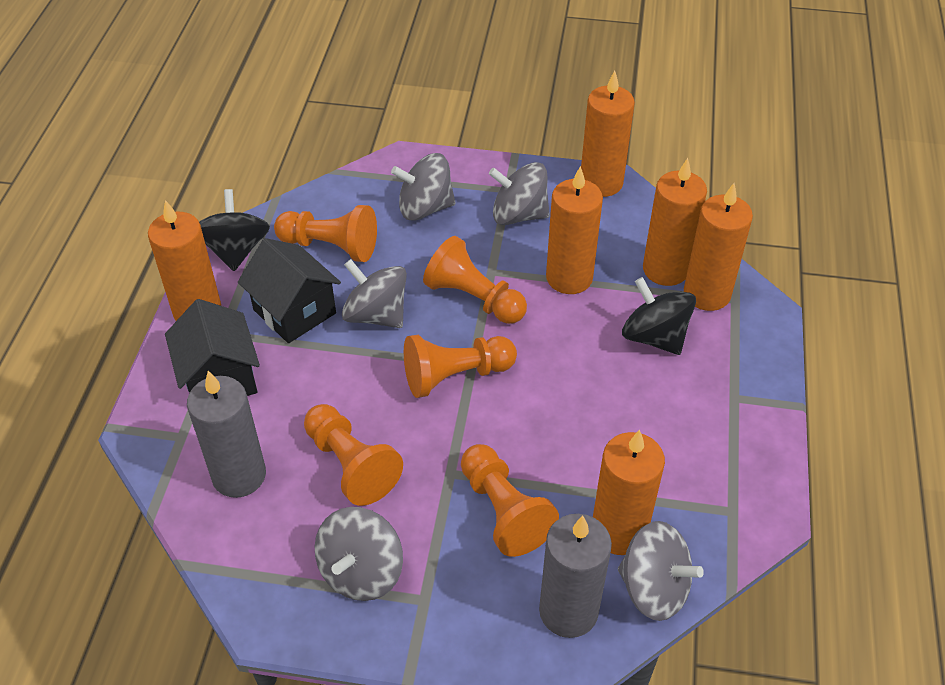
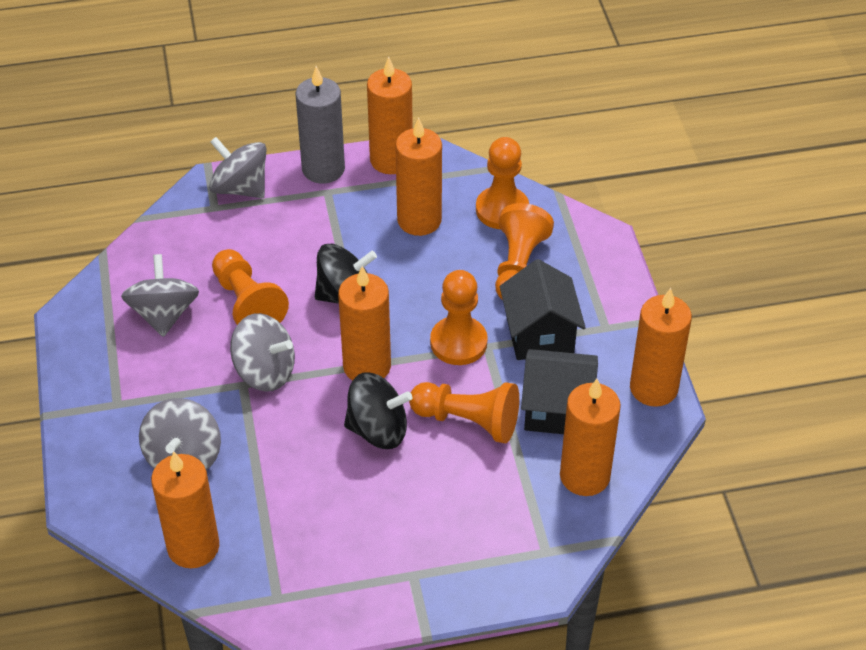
grey candle: 2 -> 1
grey spinning top: 5 -> 4

